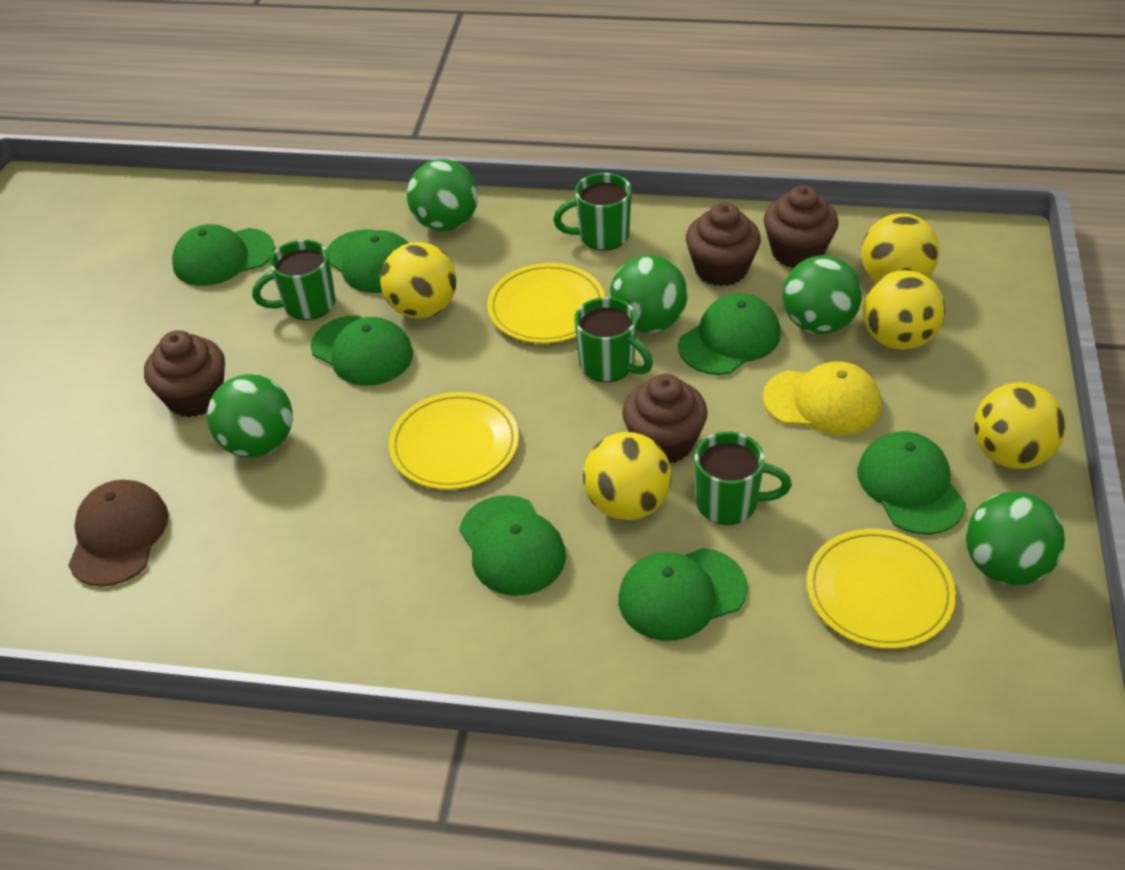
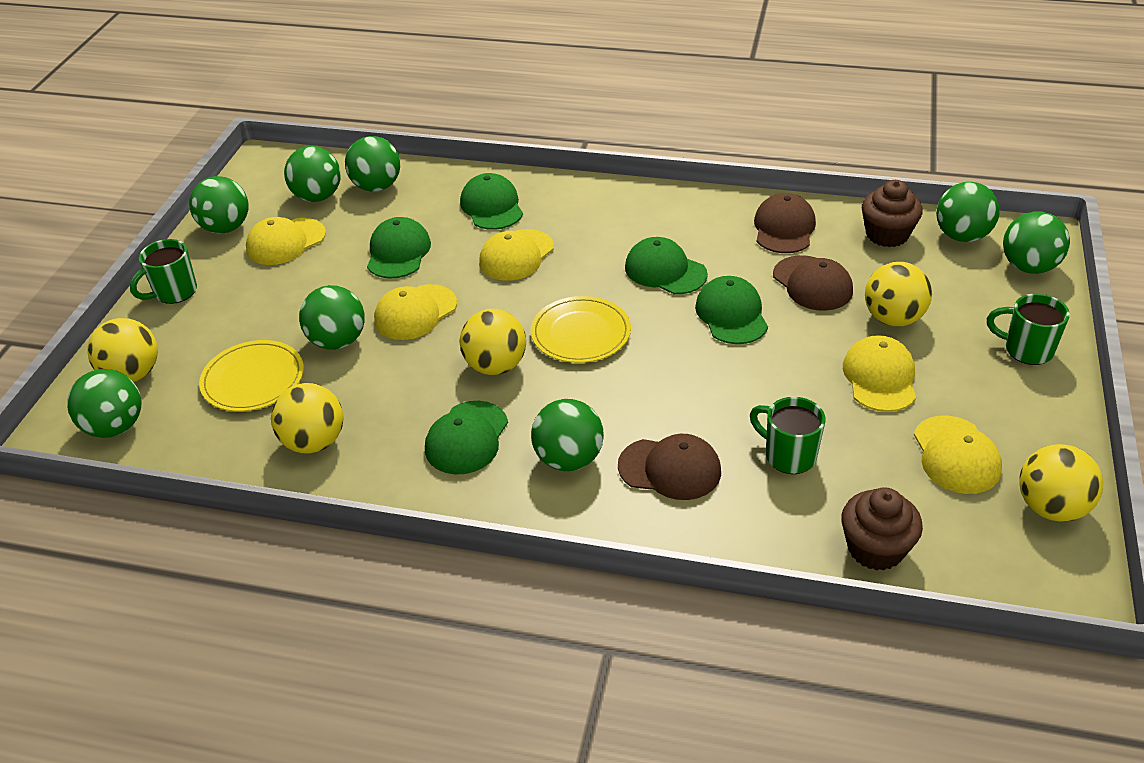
brown cap: 1 -> 3
brown cupcake: 4 -> 2
green ball: 5 -> 8
green cap: 7 -> 5
green mug: 4 -> 3
yellow cap: 1 -> 5
yellow plate: 3 -> 2

